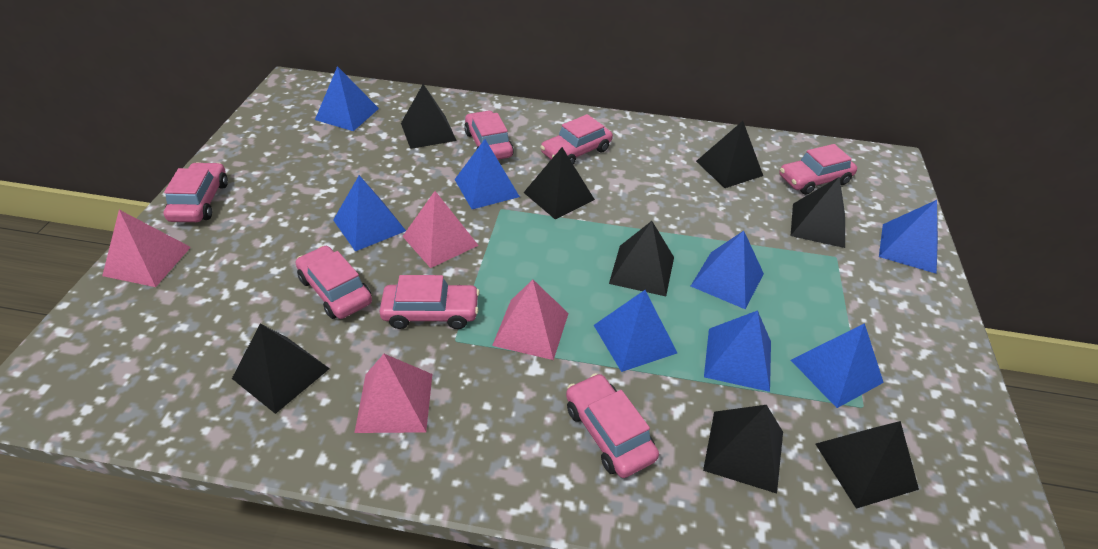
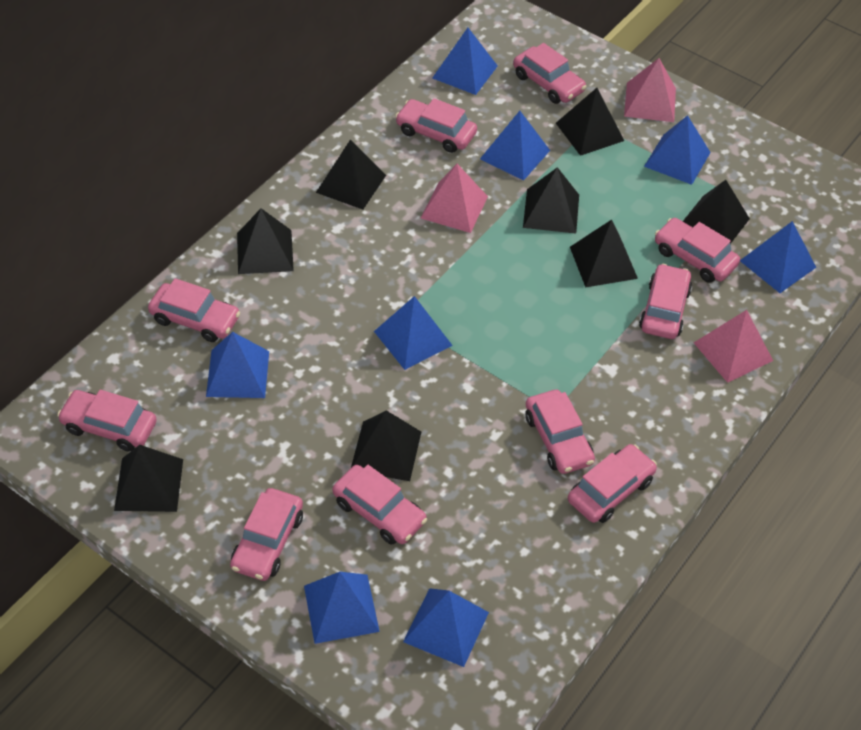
pink car: 7 -> 10
pink pyramid: 4 -> 3

